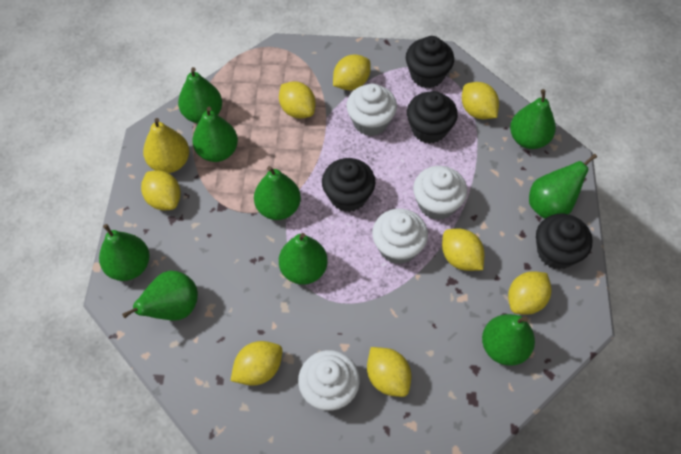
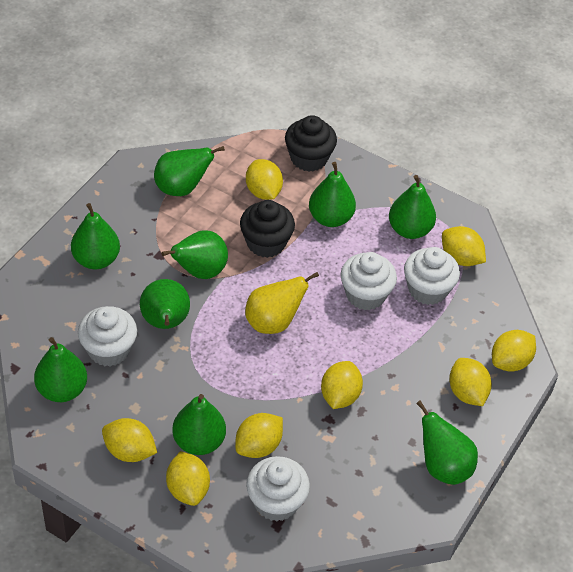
black cupcake: 4 -> 2

